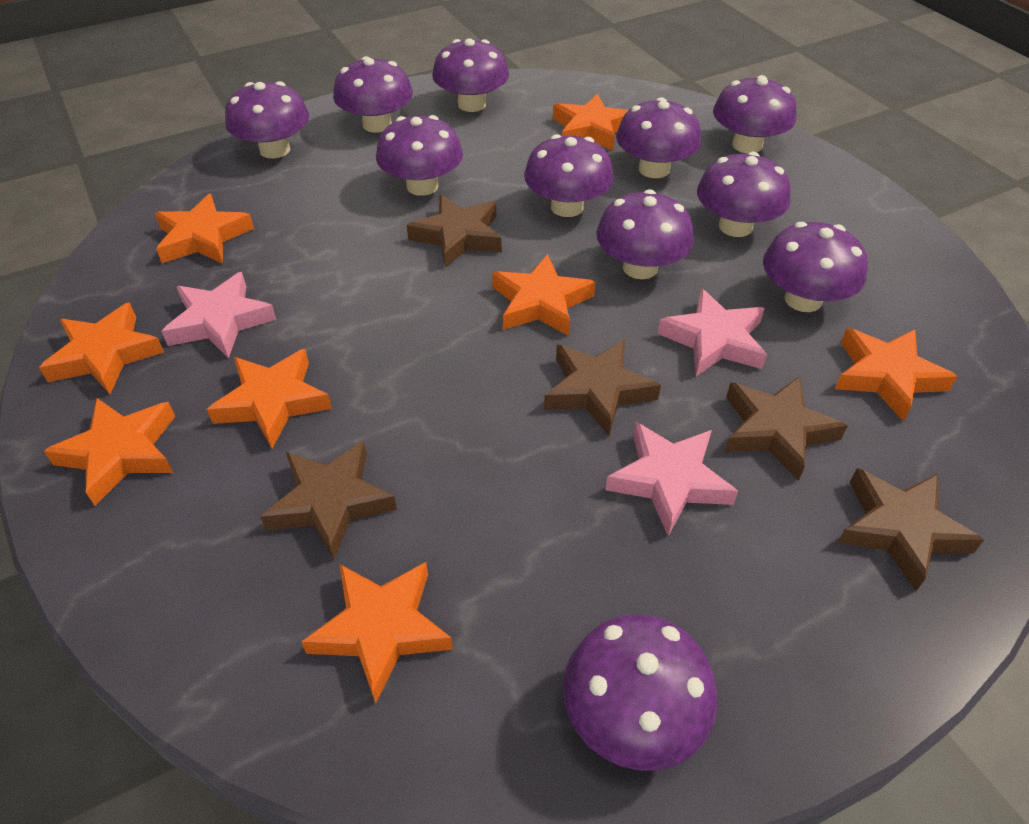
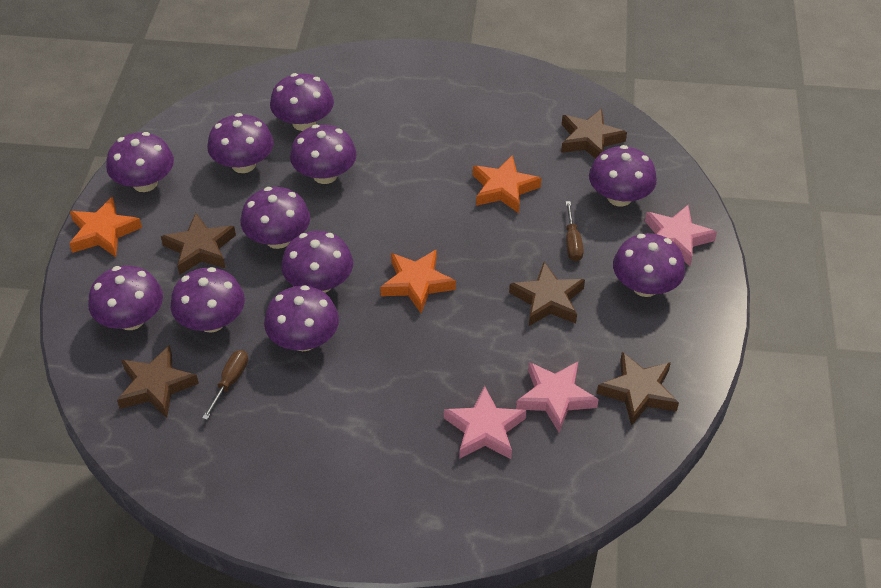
brown screwdriver: 0 -> 2
orange star: 8 -> 3

